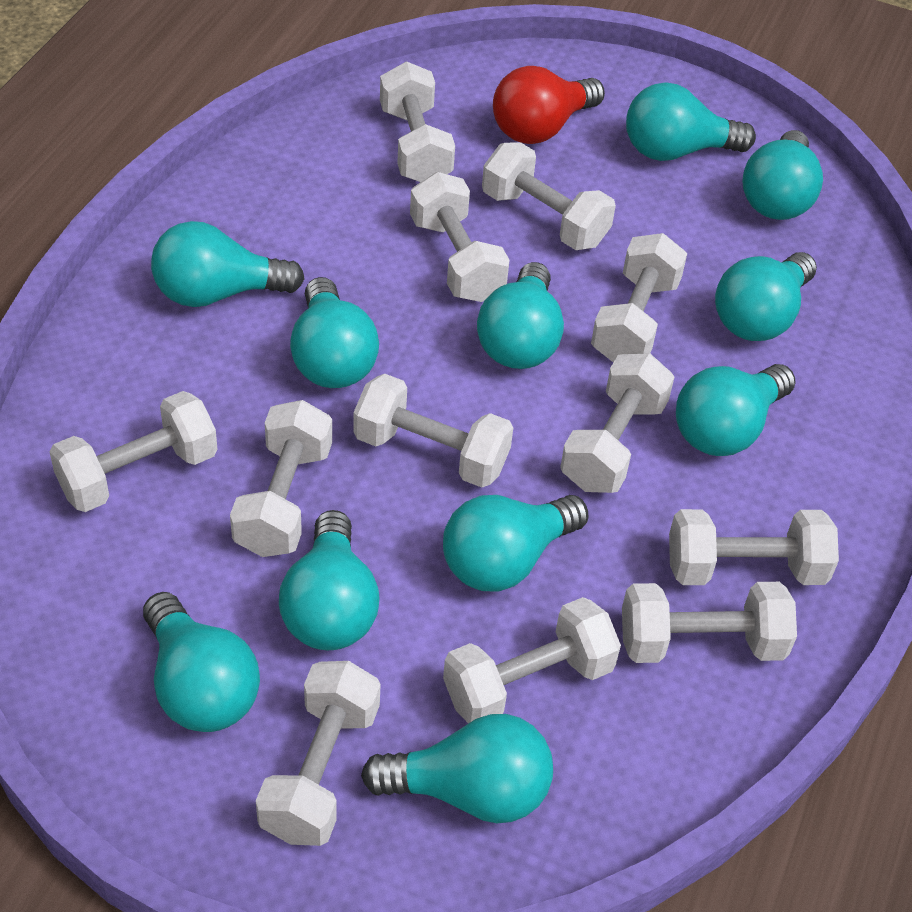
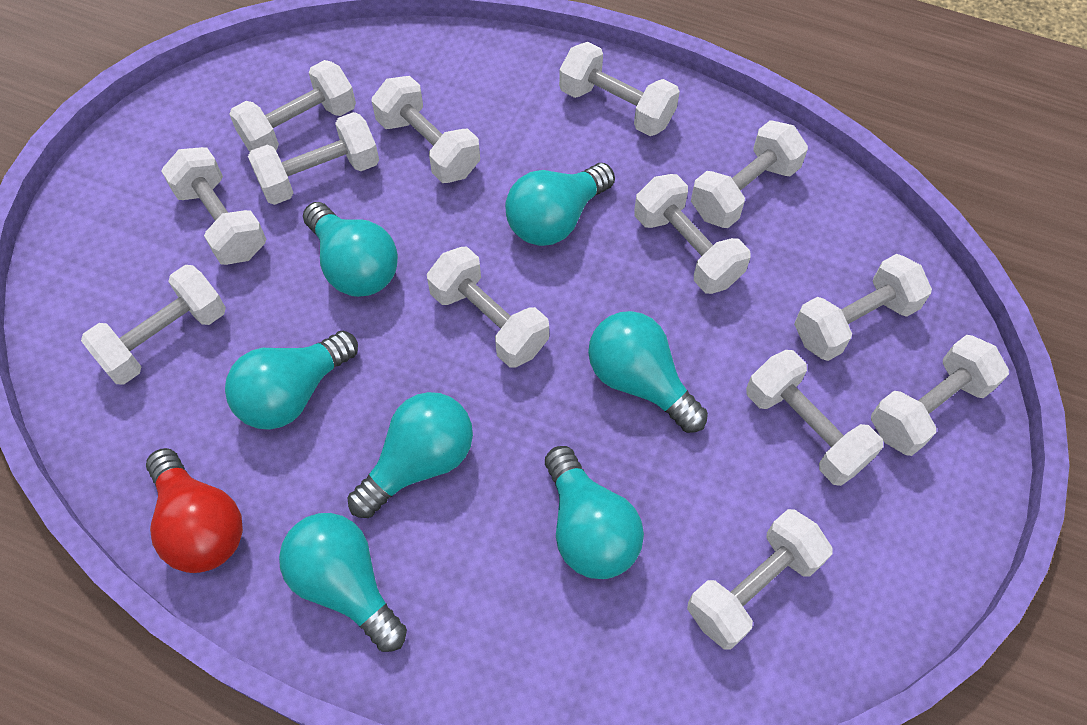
turquoise light bulb: 11 -> 7
white dumbbell: 12 -> 13

